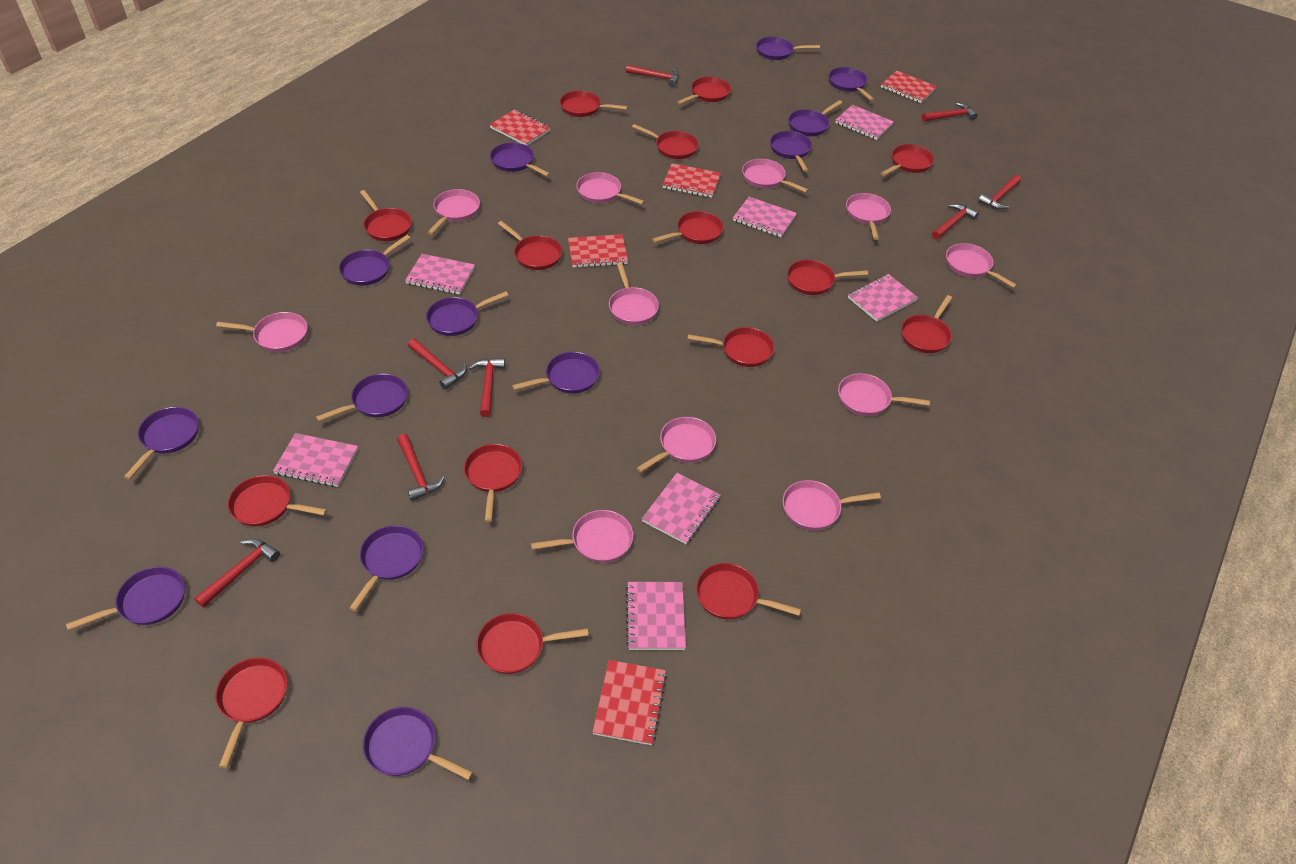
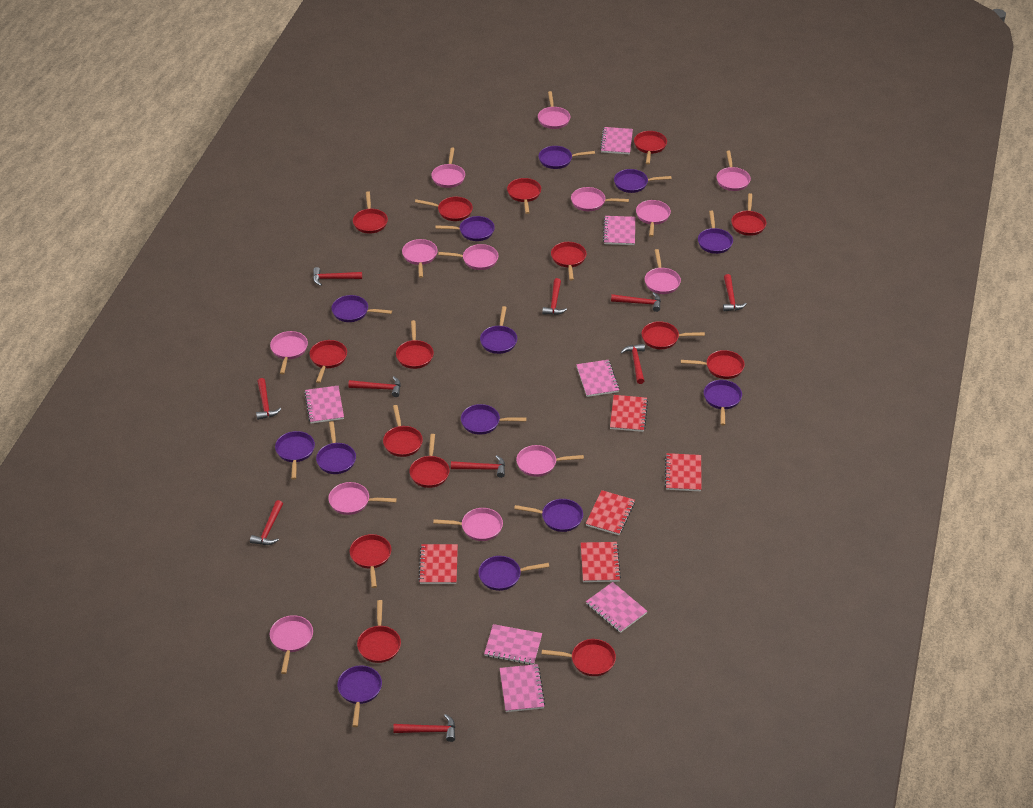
pink pan: 11 -> 13
red hammer: 8 -> 10

